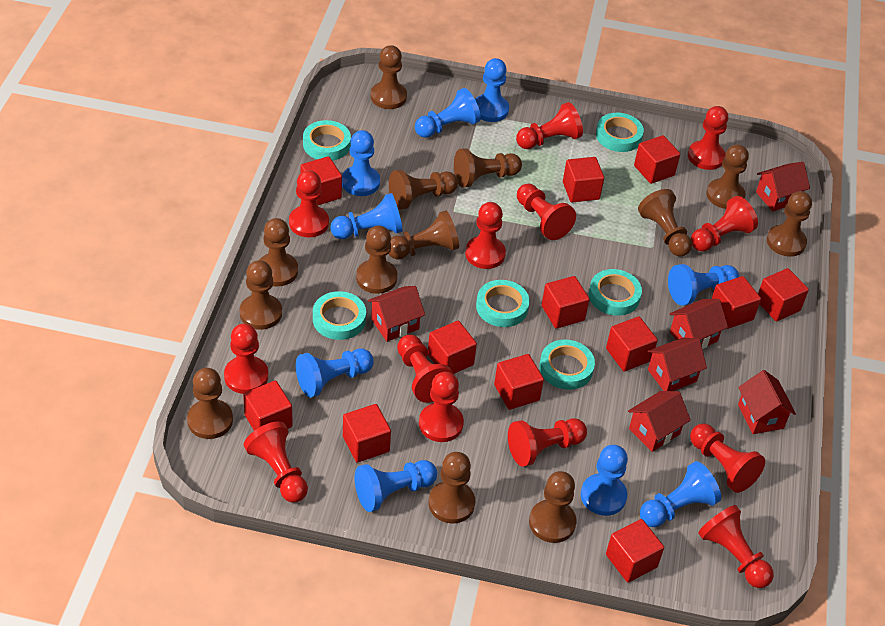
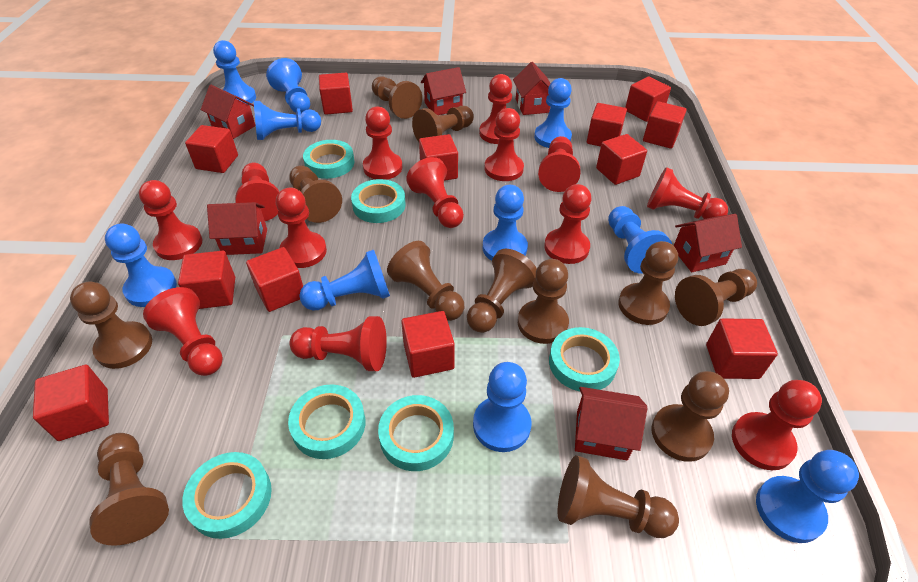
blue pawn: 9 -> 10
brown pawn: 13 -> 12

